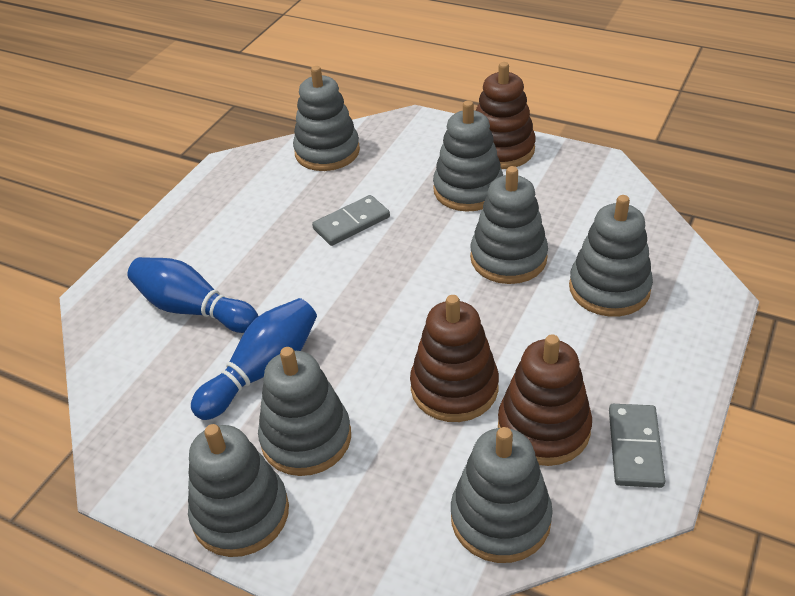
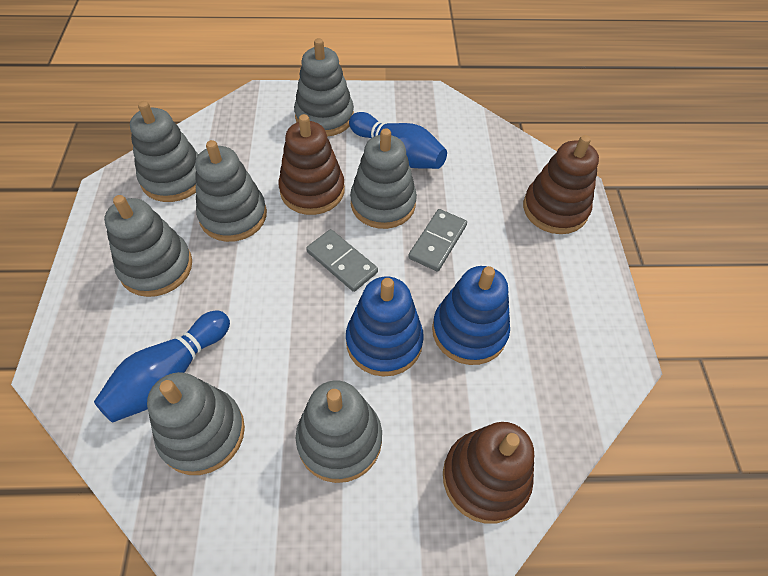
blue stacking toy: 0 -> 2

